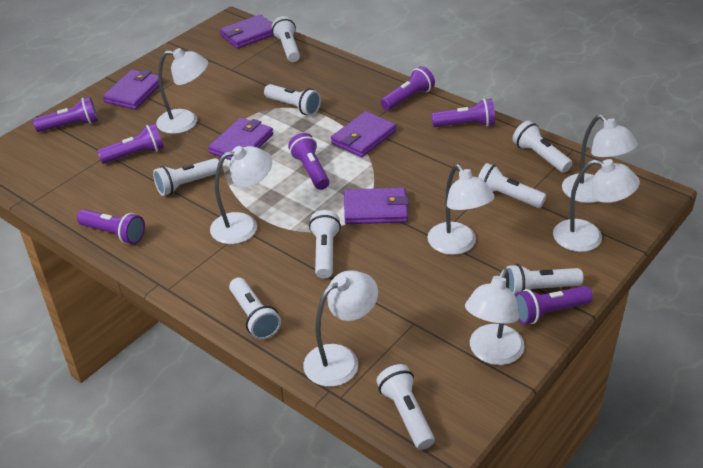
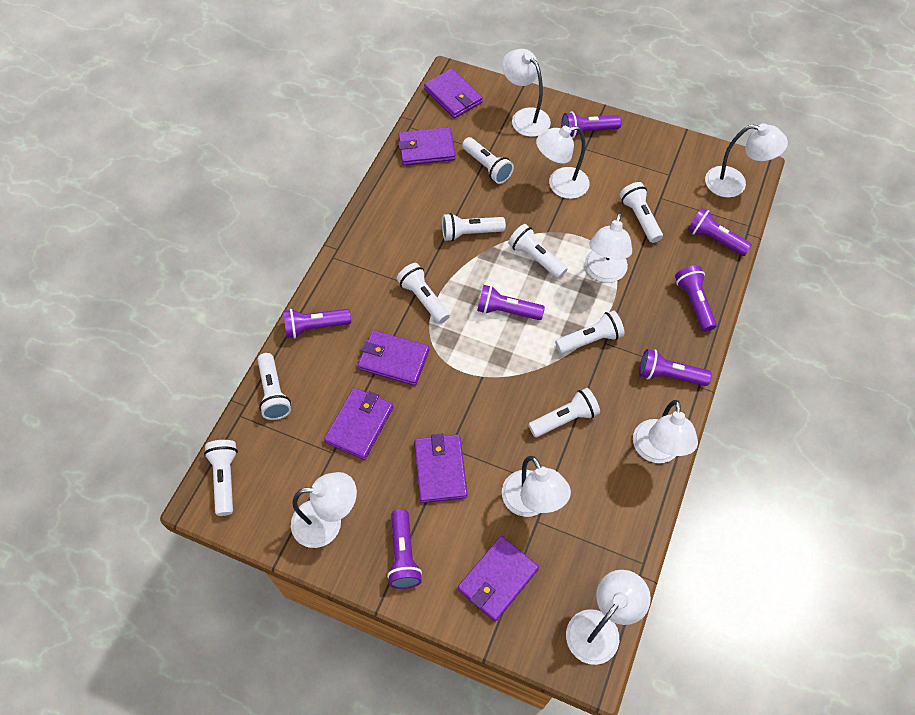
purple wallet: 5 -> 6
white lamp: 7 -> 8

